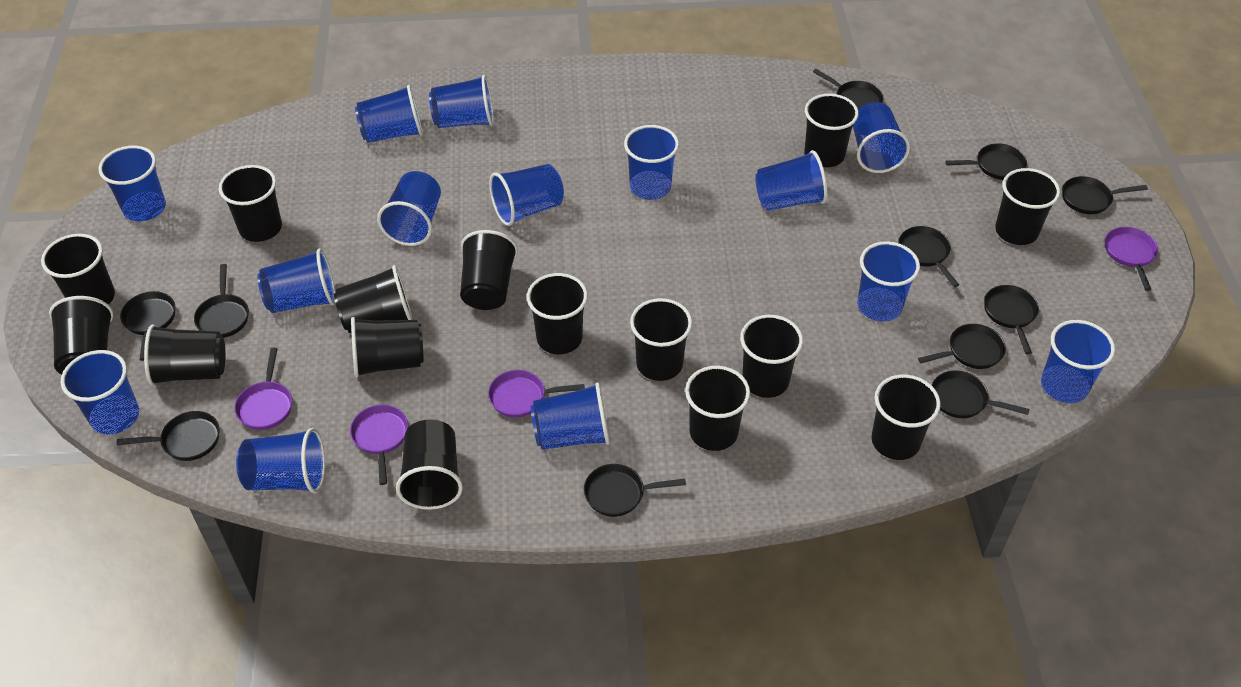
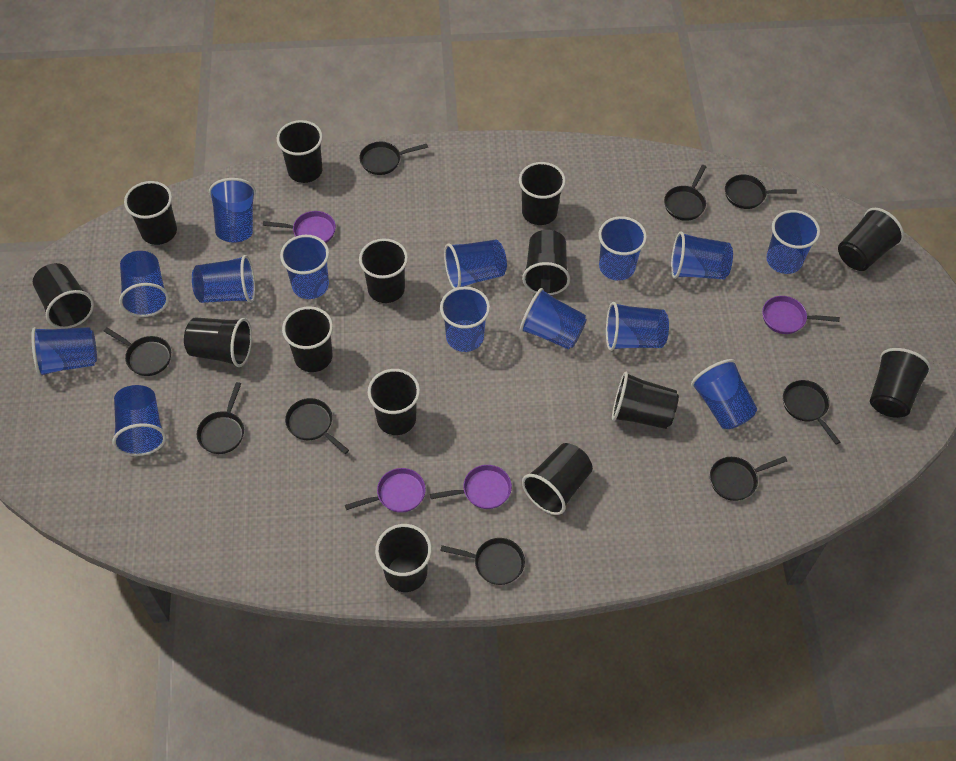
black cup: 15 -> 14
black pan: 11 -> 9

